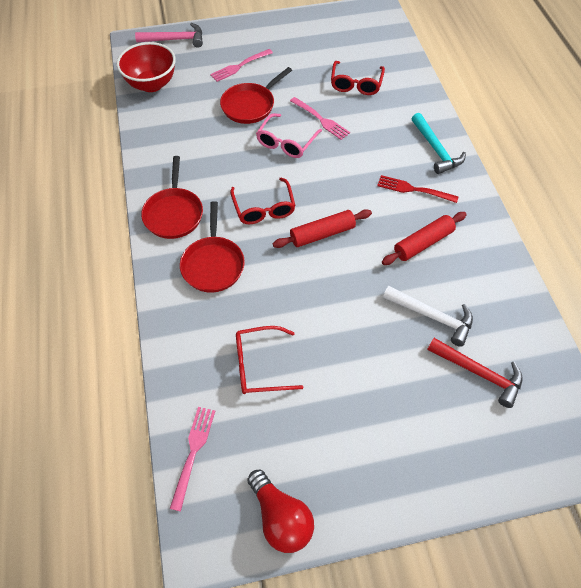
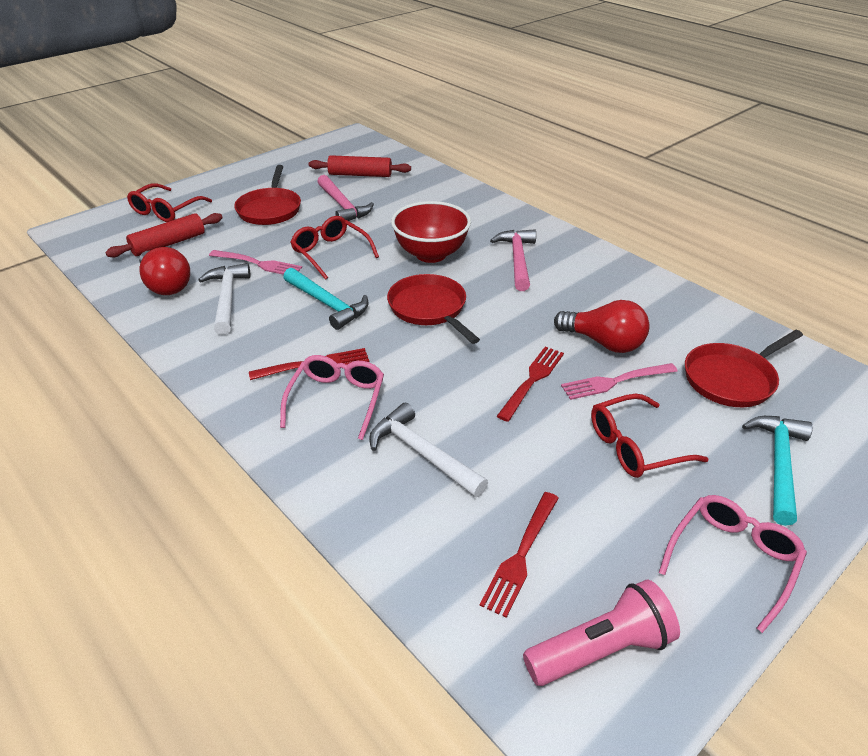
pink flashlight: 0 -> 1
pink fork: 3 -> 2
pink glasses: 1 -> 2
pink hammer: 1 -> 2
red fork: 1 -> 3
red hammer: 1 -> 0
red light bulb: 1 -> 2
turquoise hammer: 1 -> 2
white hammer: 1 -> 2

